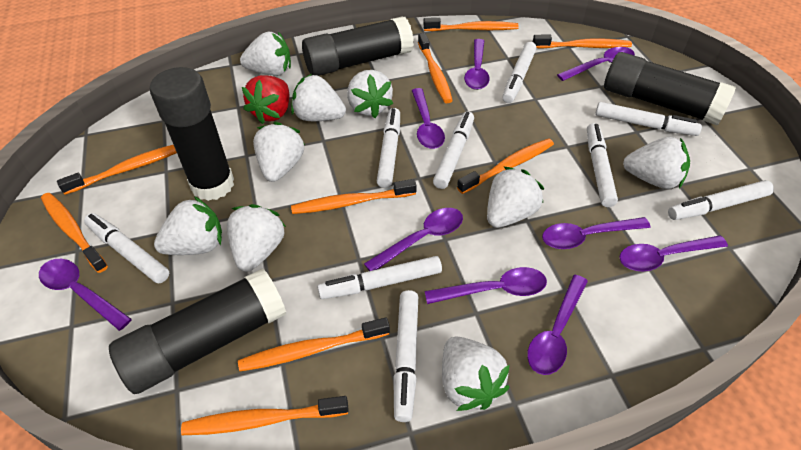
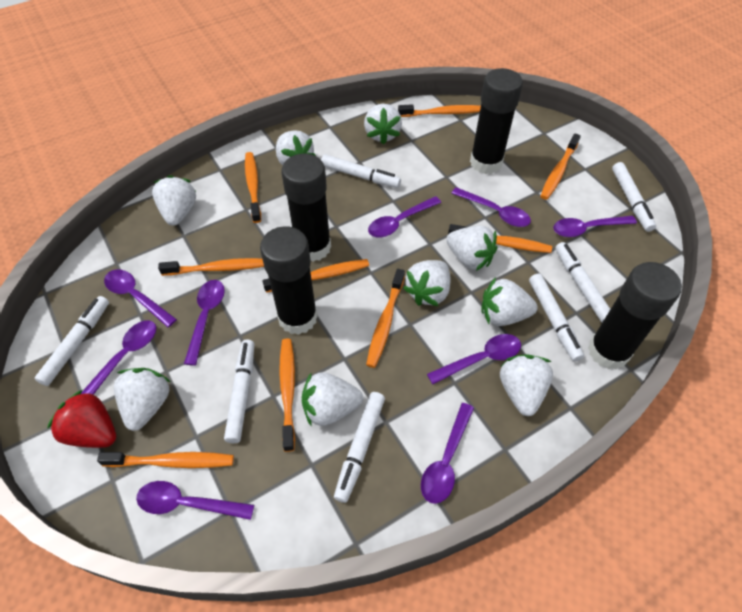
white marker: 9 -> 7

